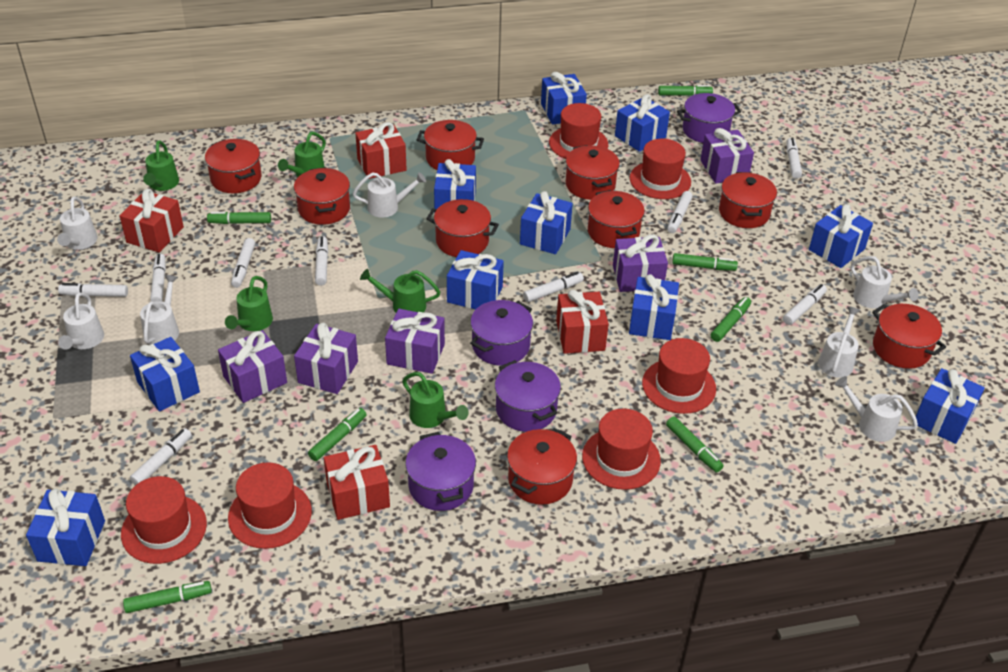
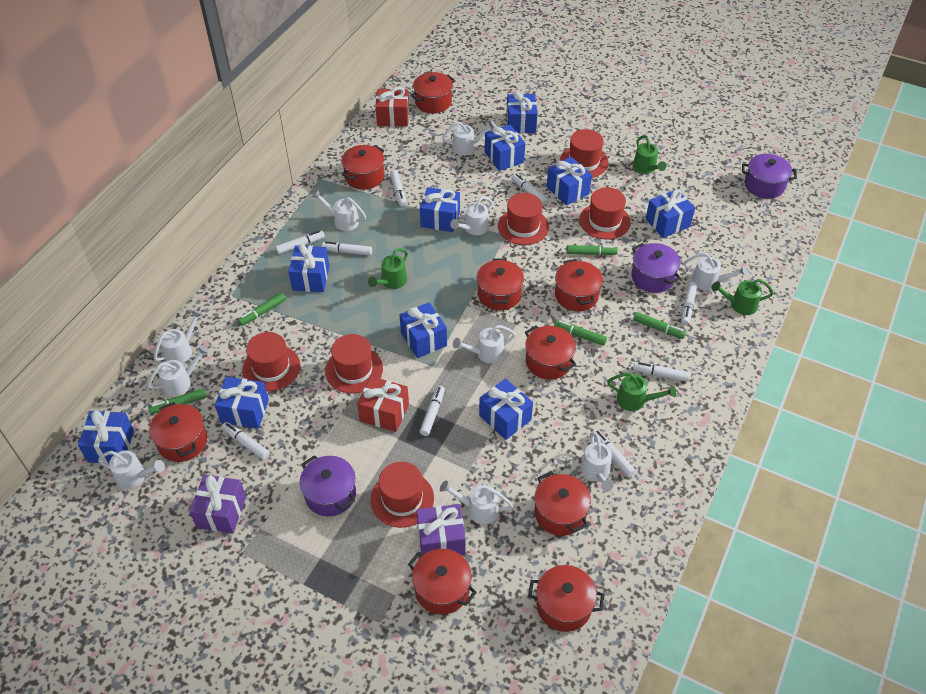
green marker: 7 -> 5
green watering can: 5 -> 4
purple gift: 5 -> 2
purple pot: 4 -> 3
red gift: 4 -> 2
white watering can: 7 -> 10

